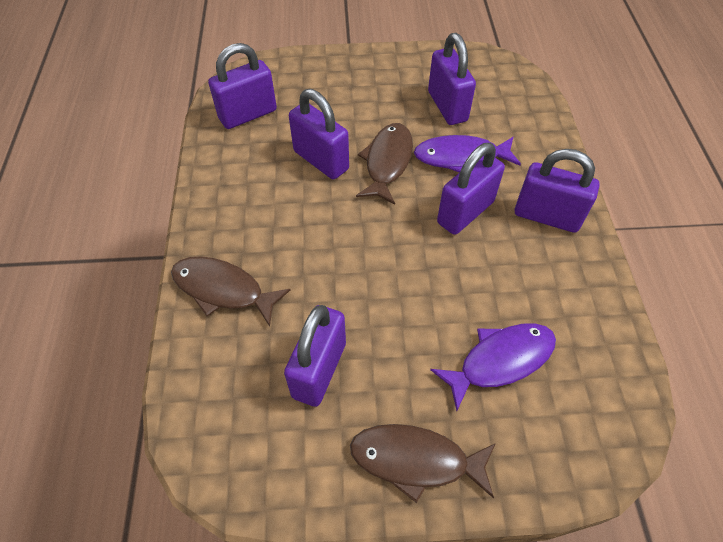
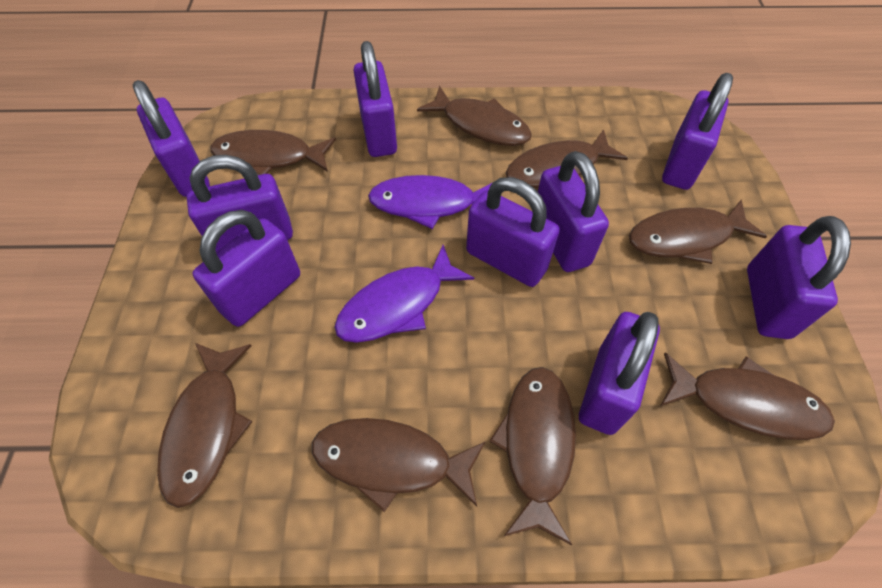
brown fish: 3 -> 8
purple padlock: 6 -> 9

